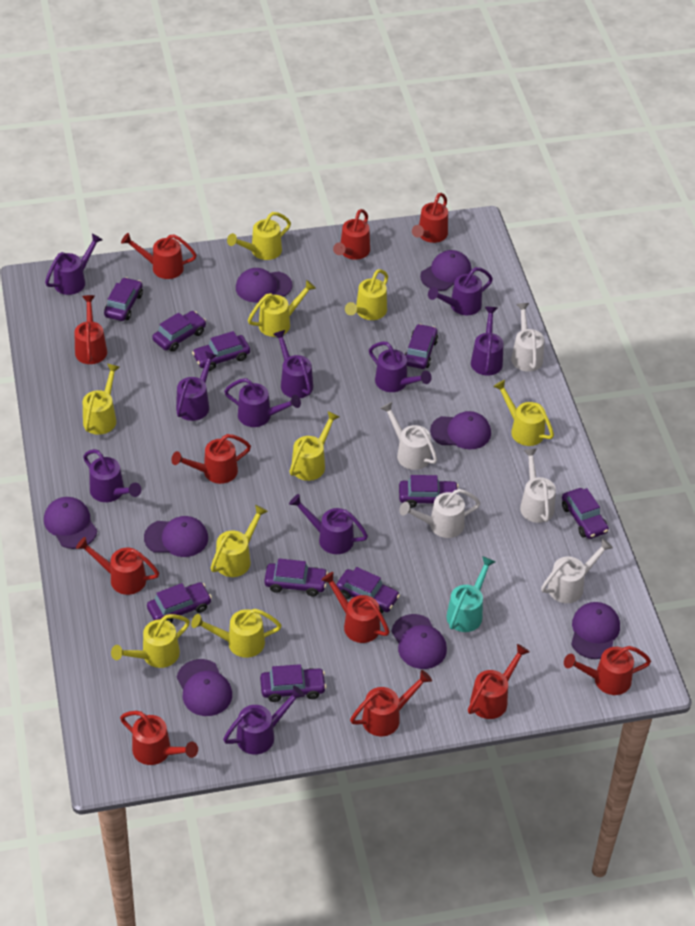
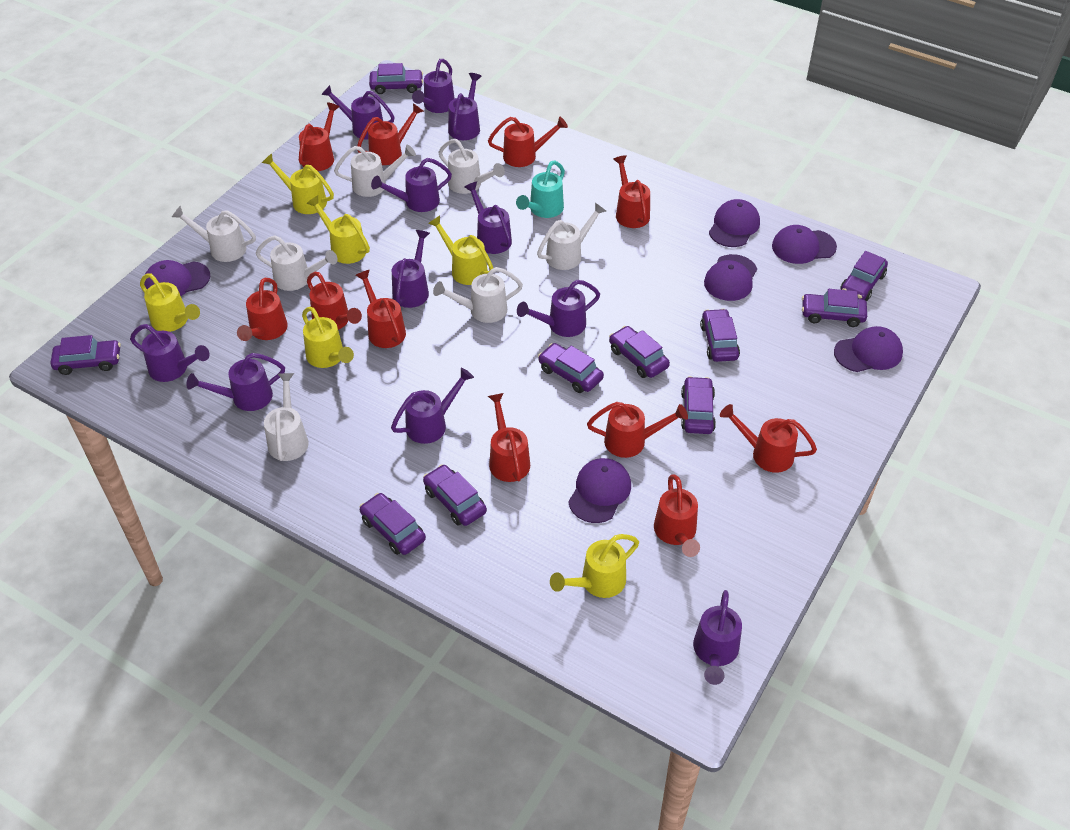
purple cap: 8 -> 6
purple watering can: 10 -> 11
white watering can: 5 -> 7
yellow watering can: 9 -> 6

